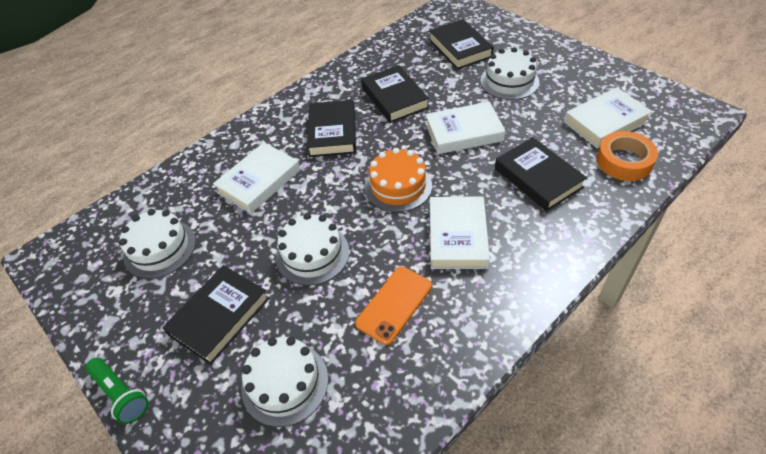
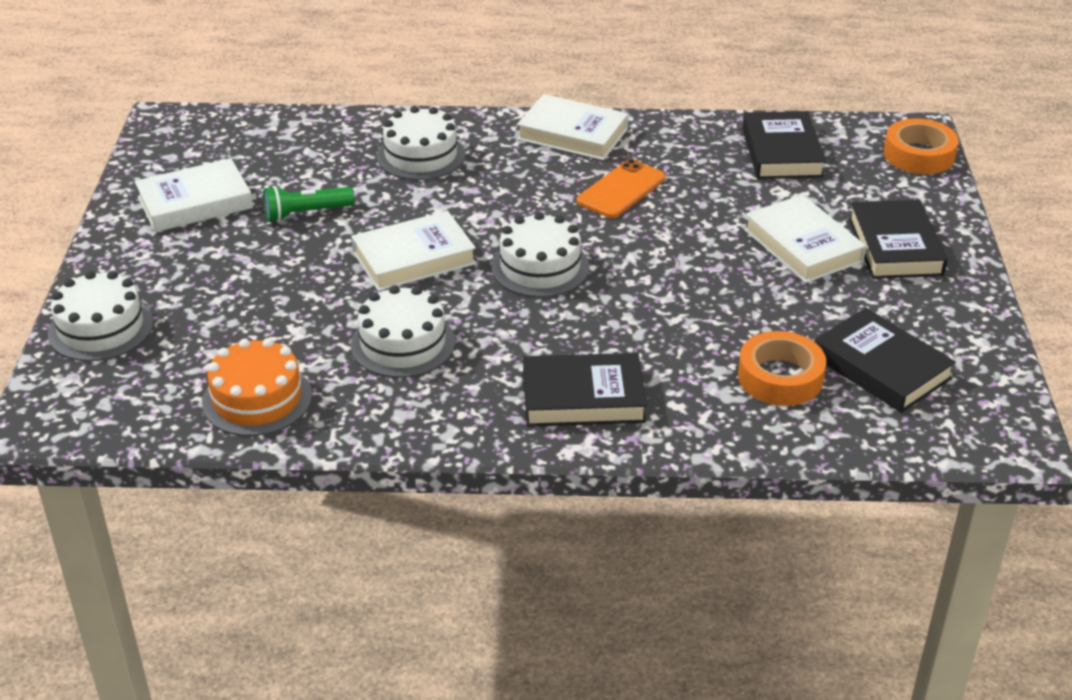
black book: 5 -> 4
orange tape: 1 -> 2

